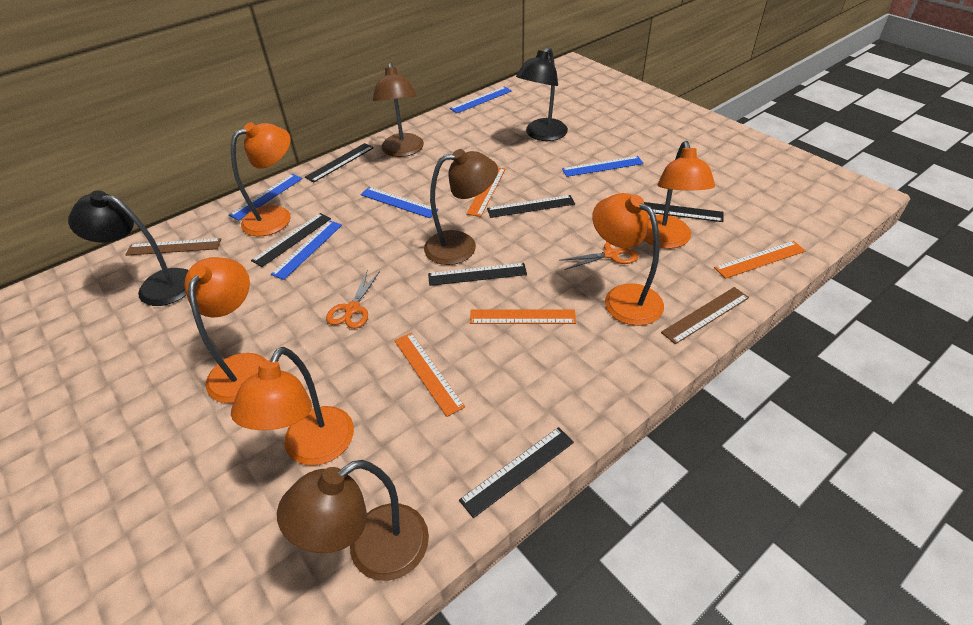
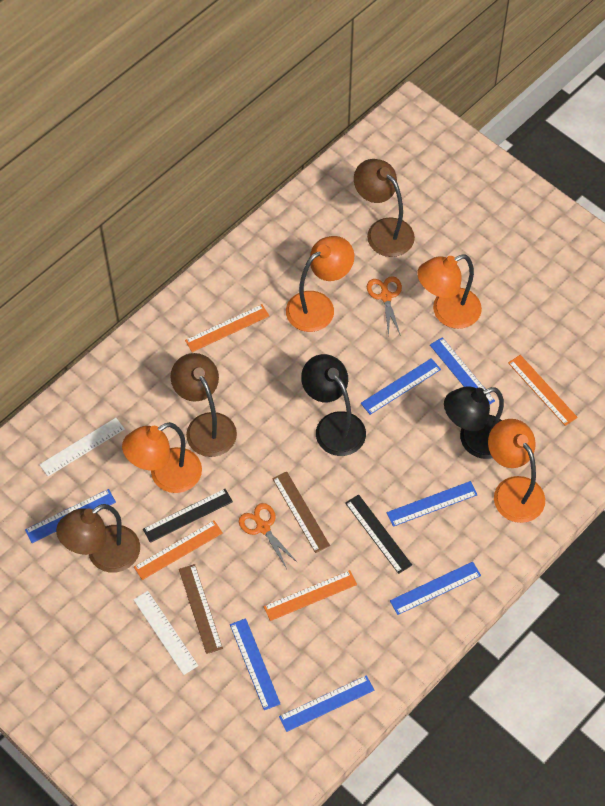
black ruler: 6 -> 2
blue ruler: 5 -> 7
orange lamp: 5 -> 4
white ruler: 0 -> 2

